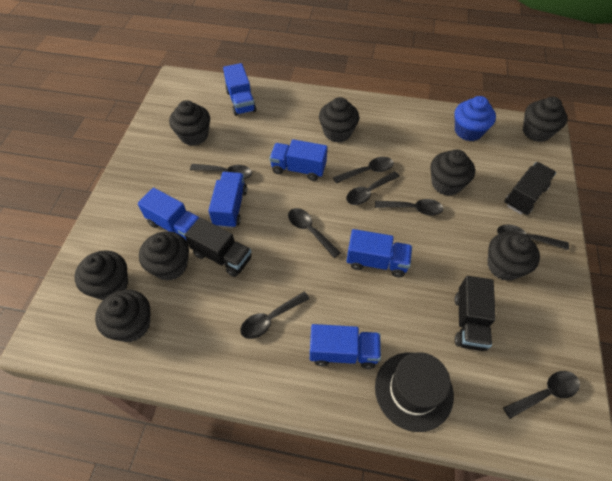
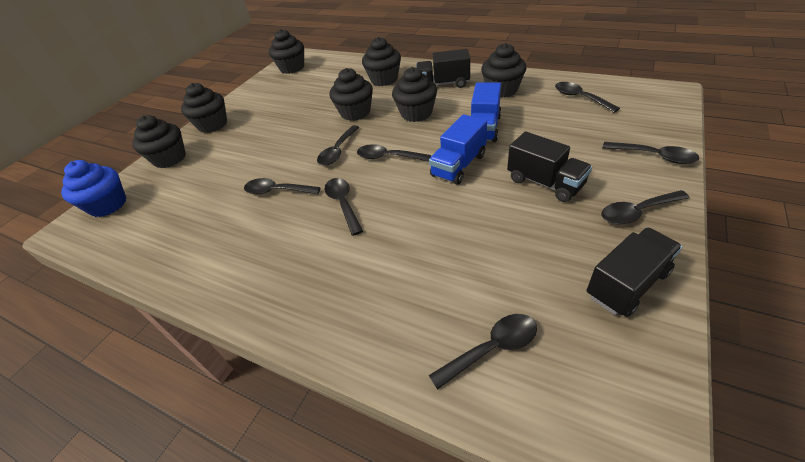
black cupcake: 8 -> 7
black hat: 1 -> 0
blue truck: 6 -> 2

